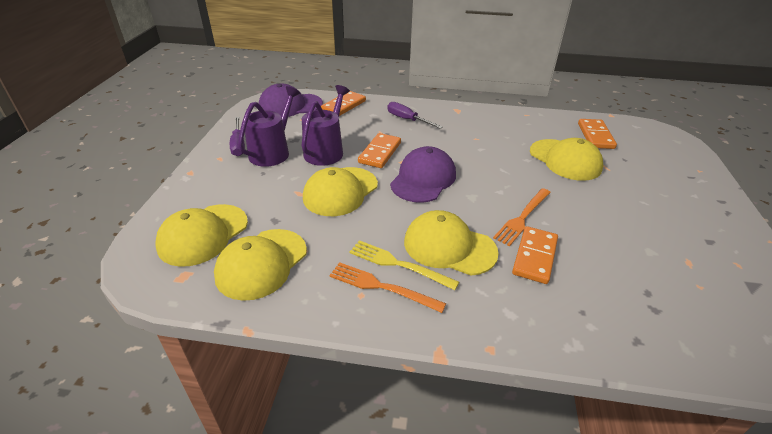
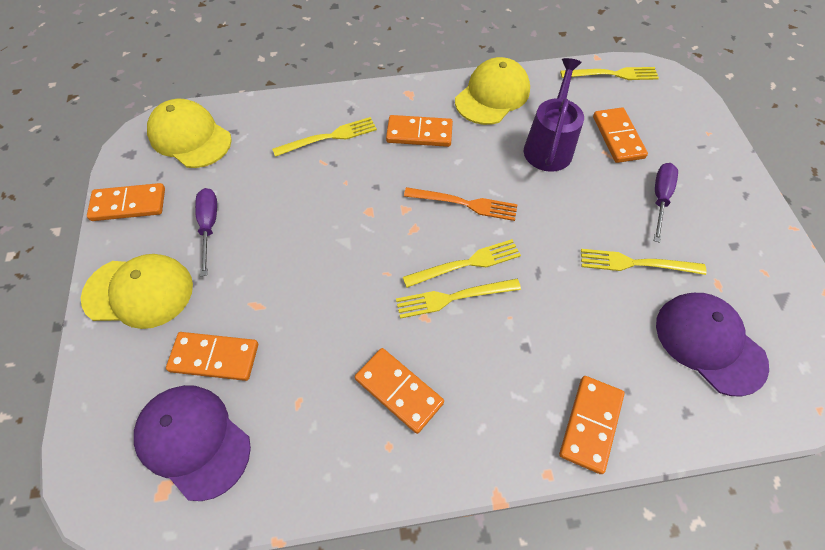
orange domino: 4 -> 6
orange fork: 2 -> 1
purple watering can: 2 -> 1
yellow cap: 5 -> 3
yellow fork: 1 -> 5

